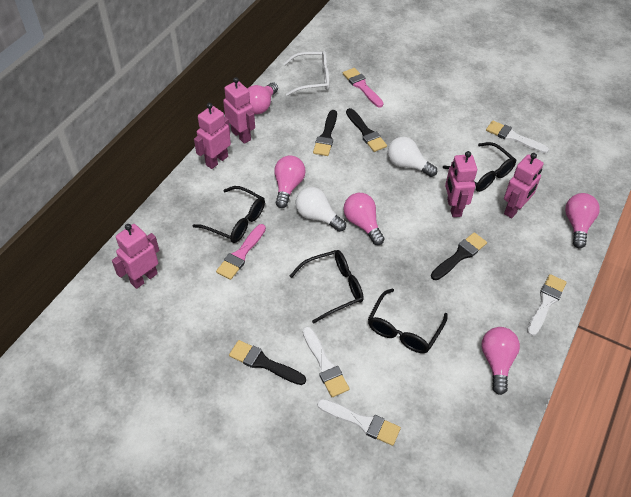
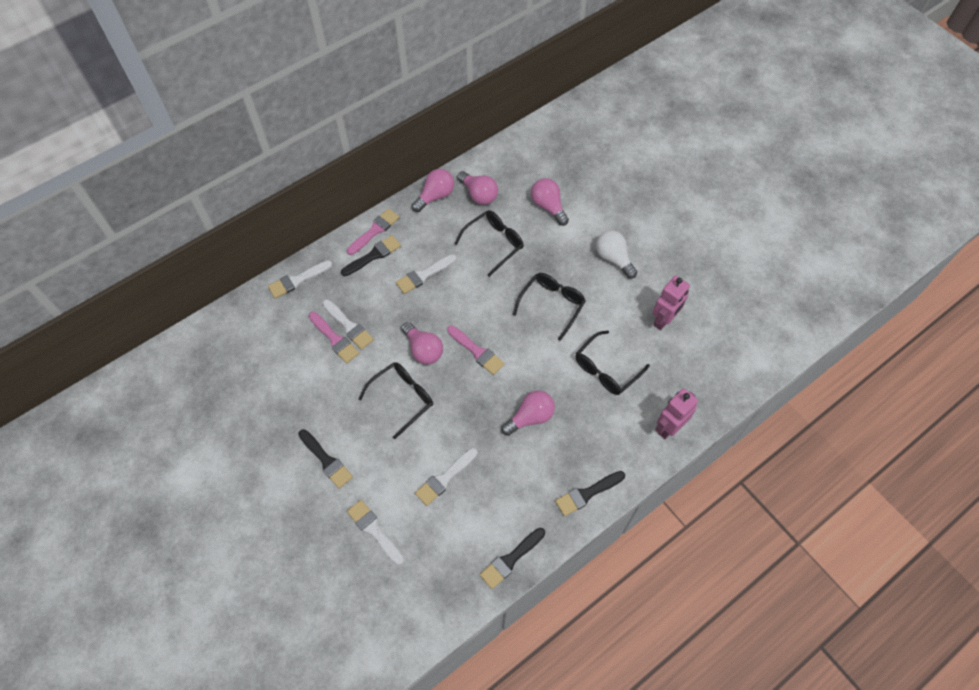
pink brush: 2 -> 3
pink robot: 5 -> 2
white brush: 4 -> 5
white glasses: 1 -> 0
white light bulb: 2 -> 1

